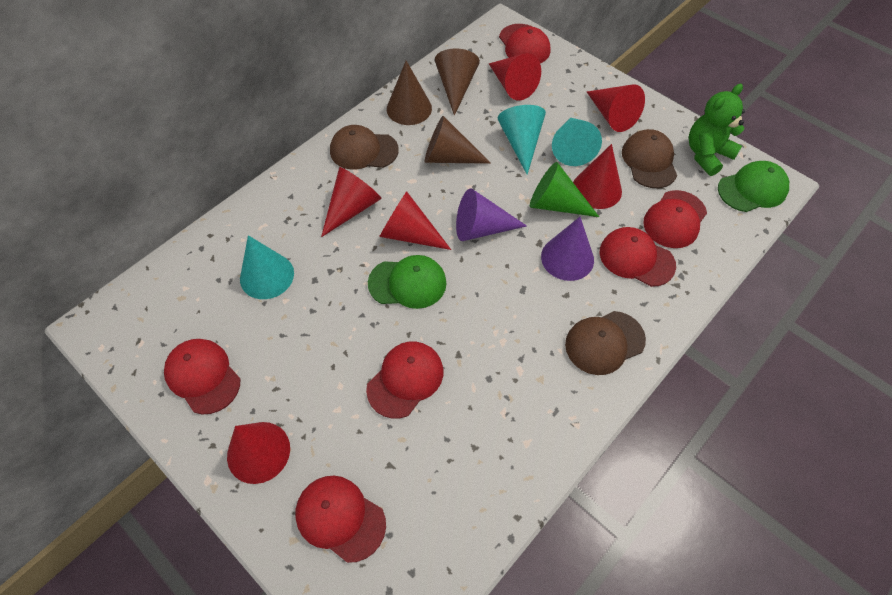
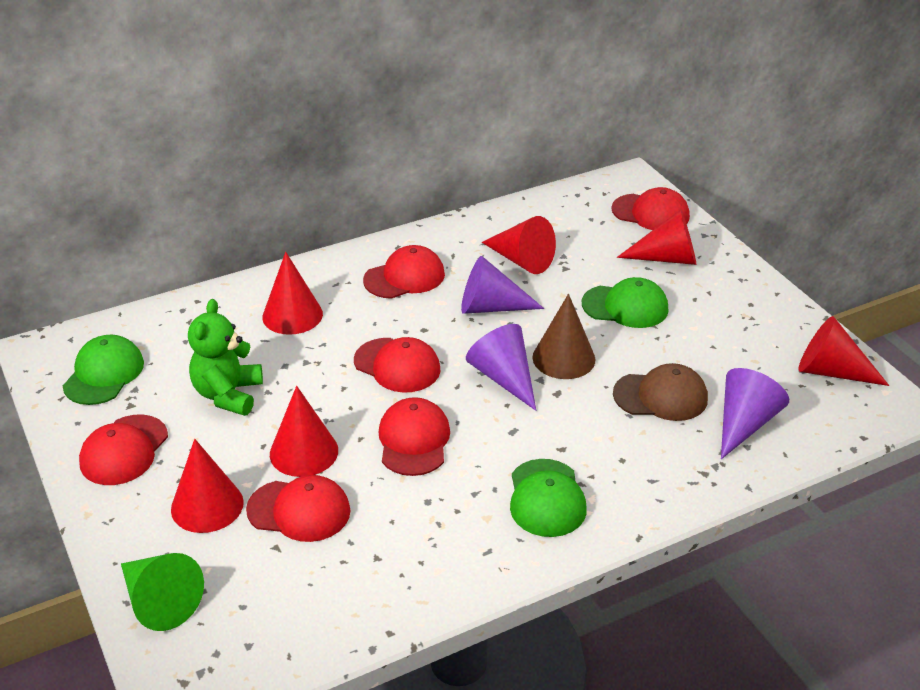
brown cap: 3 -> 1
brown cone: 3 -> 1
green cap: 2 -> 3
purple cone: 2 -> 3
turquoise cone: 3 -> 0

